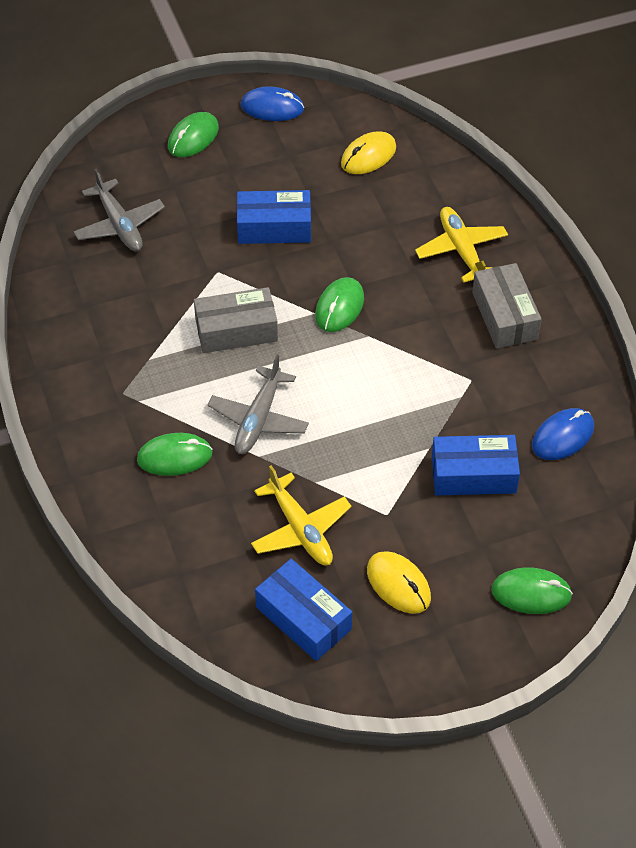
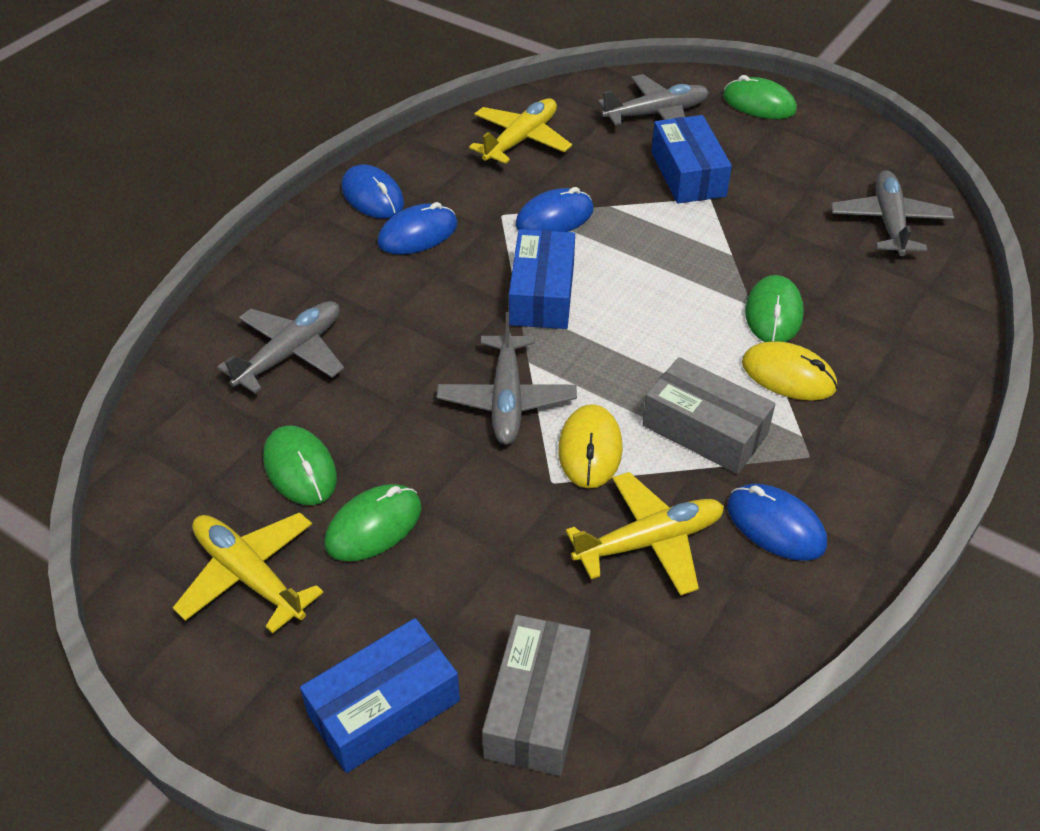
blue mouse: 2 -> 4
grey plane: 2 -> 4
yellow plane: 2 -> 3

